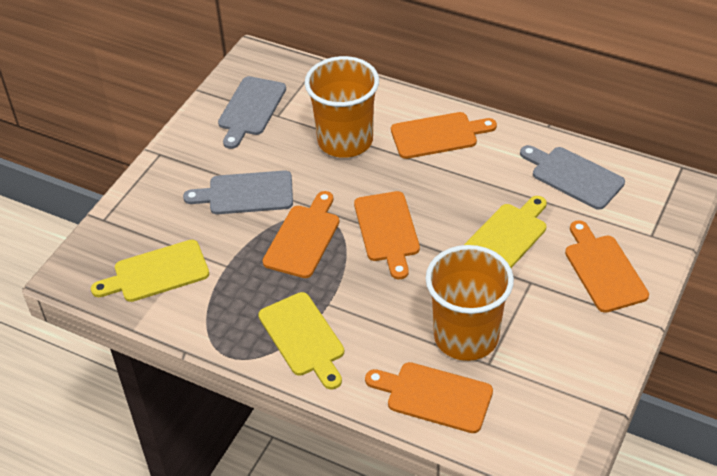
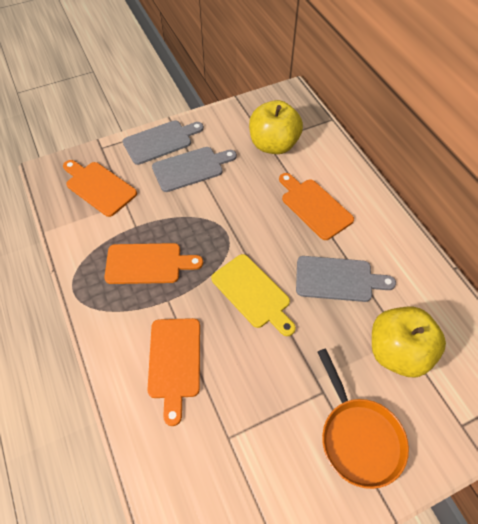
orange cup: 2 -> 0
orange cutting board: 5 -> 4
orange pan: 0 -> 1
yellow apple: 0 -> 2
yellow cutting board: 3 -> 1

